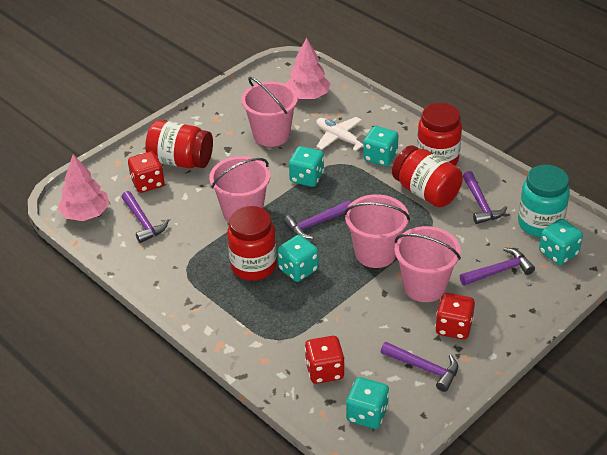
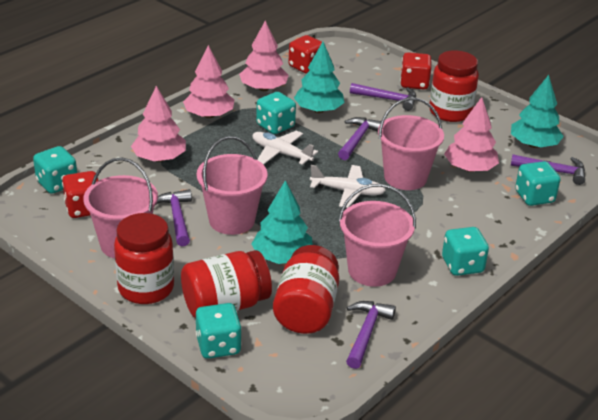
pink tree: 2 -> 4
turquoise jar: 1 -> 0
turquoise tree: 0 -> 3
white plane: 1 -> 2

